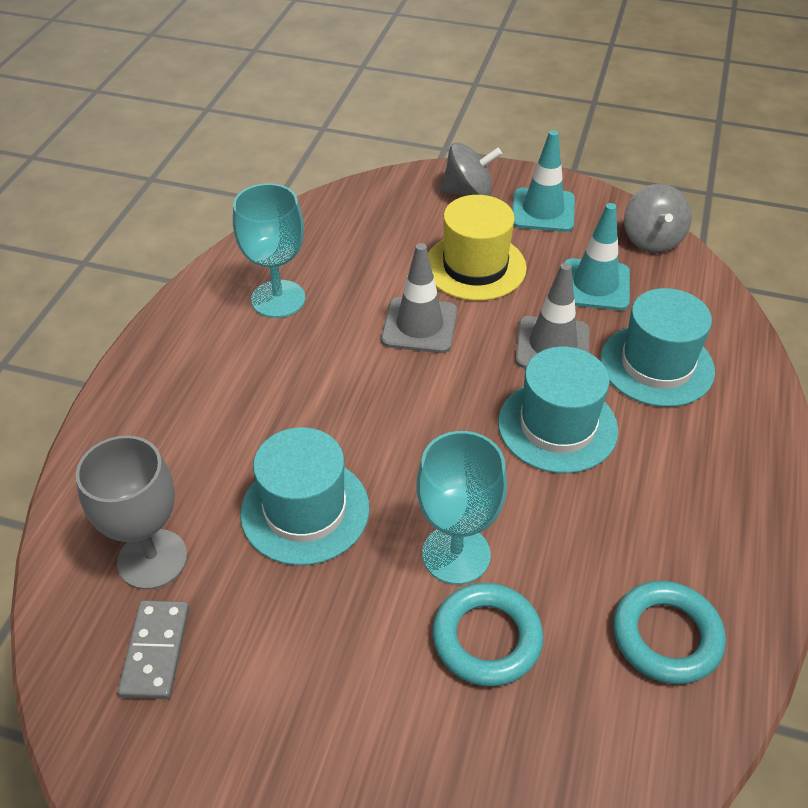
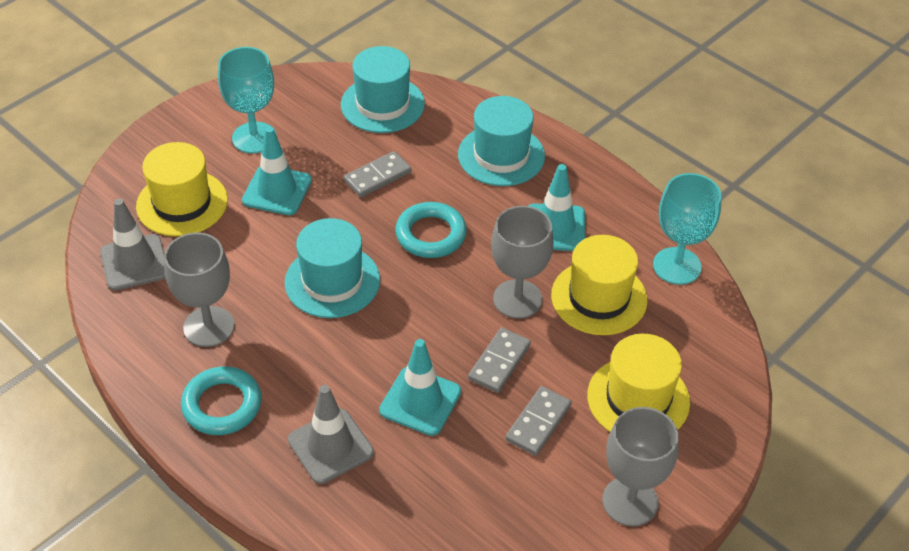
grey domino: 1 -> 3
grey goblet: 1 -> 3
grey spinning top: 2 -> 0
turquoise traffic cone: 2 -> 3
yellow hat: 1 -> 3

